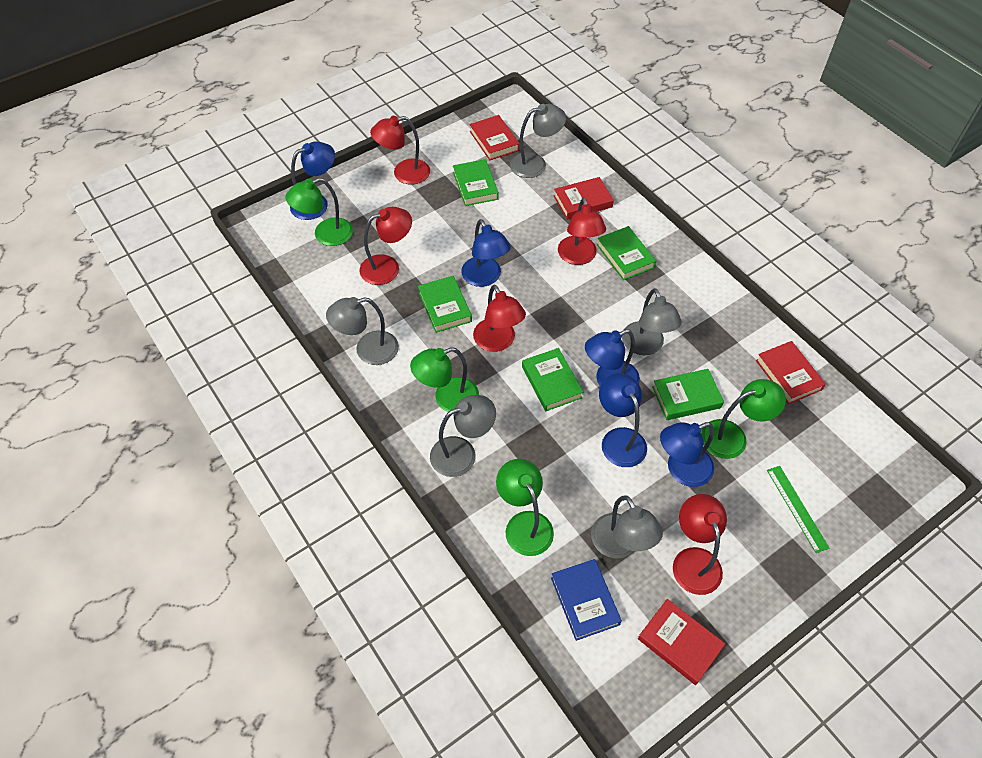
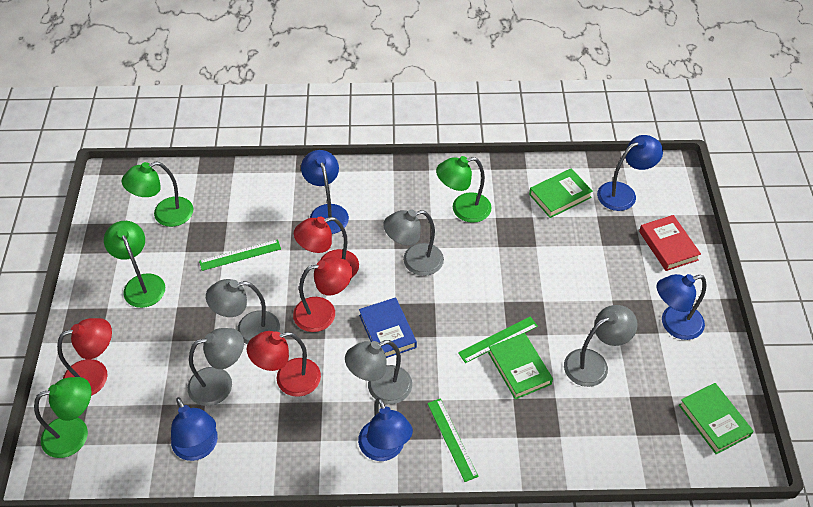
green book: 5 -> 3
green ruler: 1 -> 3
red book: 4 -> 1
red lamp: 5 -> 4

